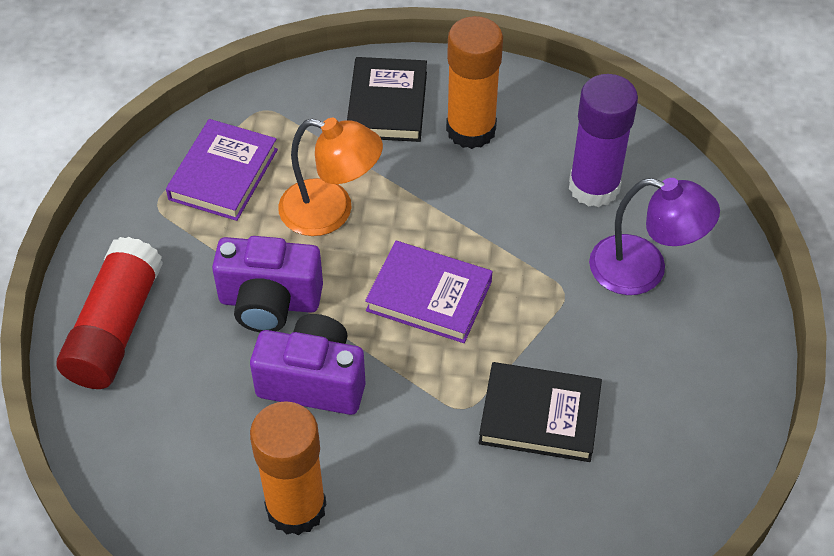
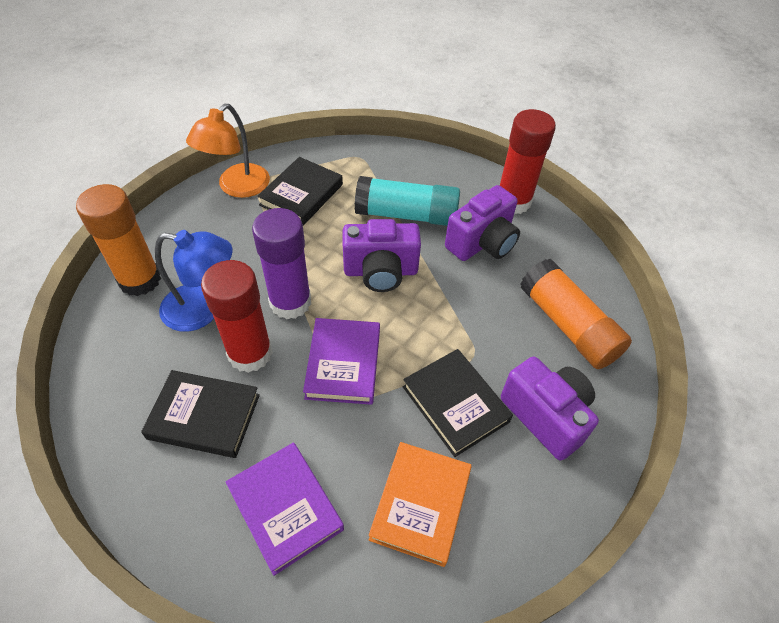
black book: 2 -> 3
blue lamp: 0 -> 1
orange book: 0 -> 1
purple camera: 2 -> 3
purple lamp: 1 -> 0
red glue stick: 1 -> 2
turquoise glue stick: 0 -> 1

